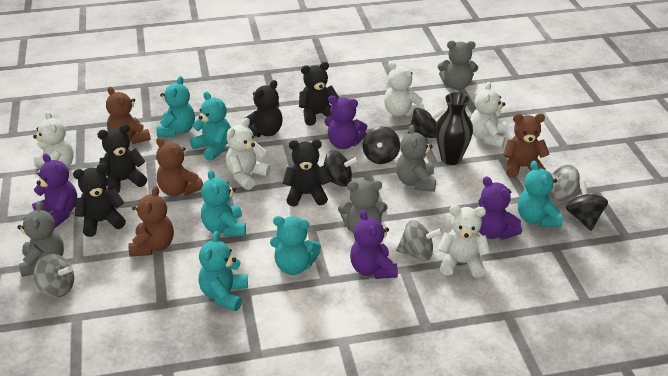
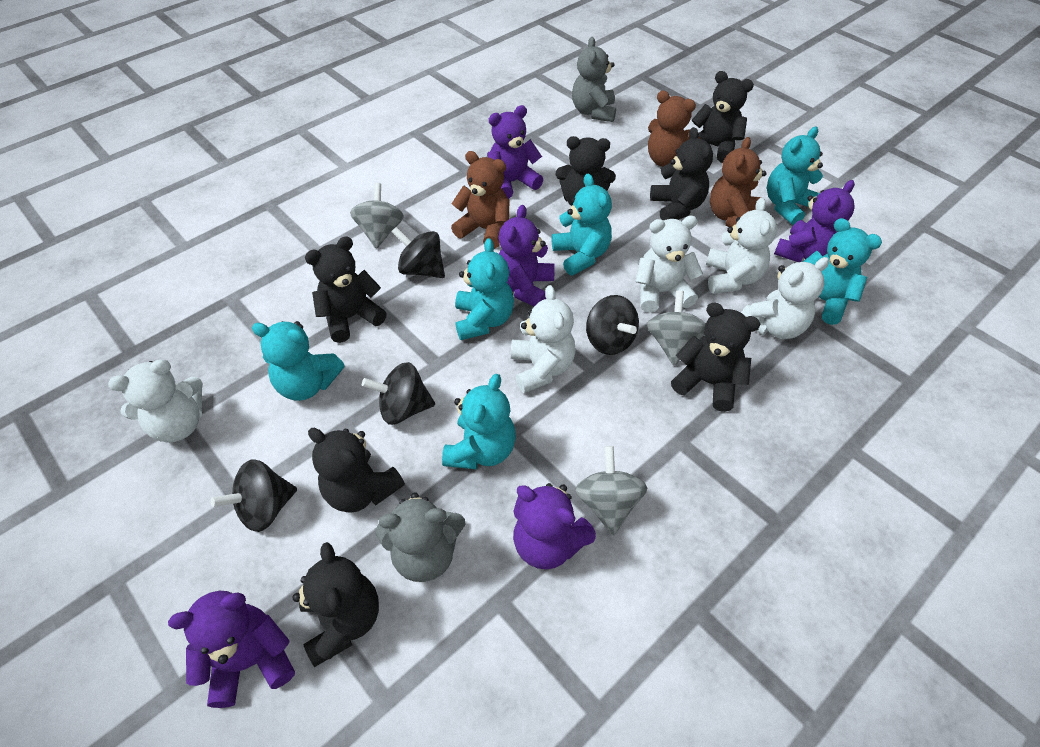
black teddy bear: 5 -> 7
black vase: 1 -> 0
brown teddy bear: 4 -> 3
grey teddy bear: 4 -> 2
purple teddy bear: 4 -> 5

